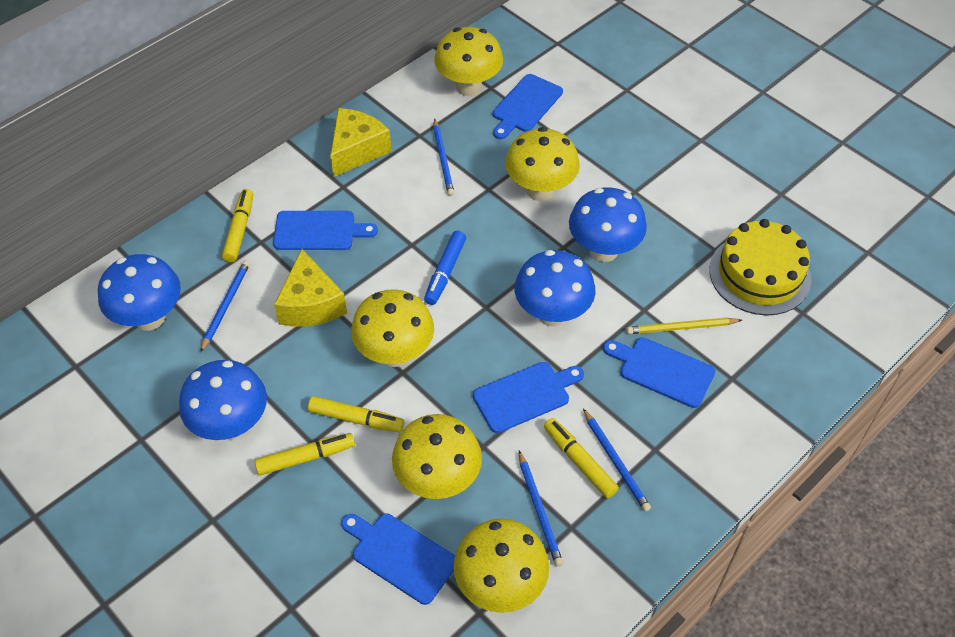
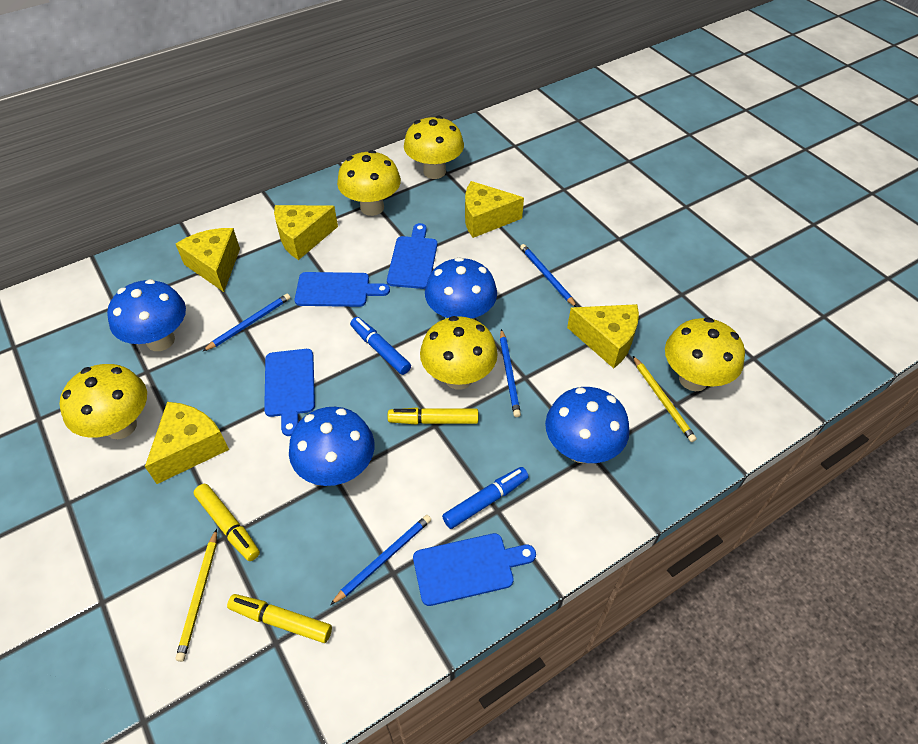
blue cutting board: 5 -> 4
blue marker: 1 -> 2
yellow cake: 1 -> 0
yellow cheese: 2 -> 5
yellow marker: 4 -> 3
yellow pencil: 1 -> 2

